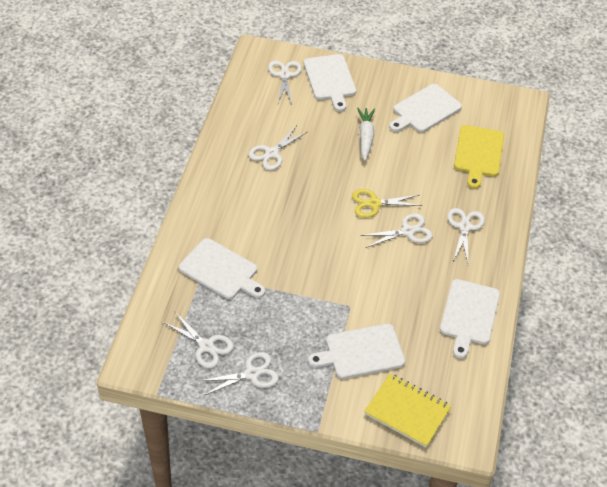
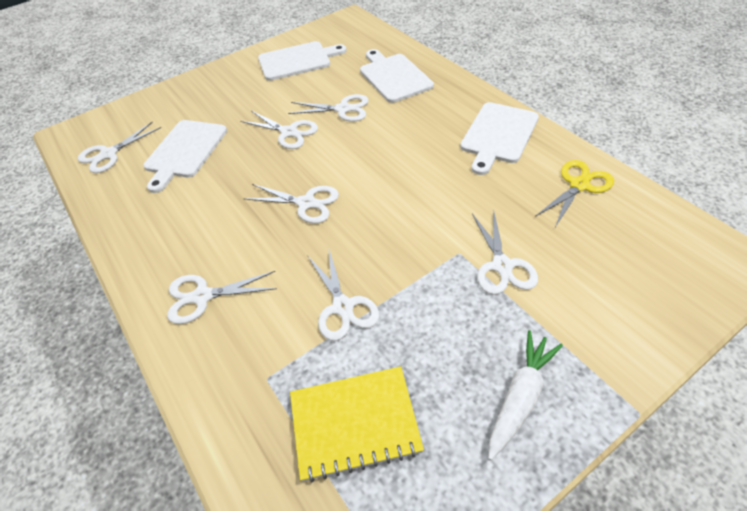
white cutting board: 5 -> 4
white scissors: 6 -> 7
yellow cutting board: 1 -> 0

